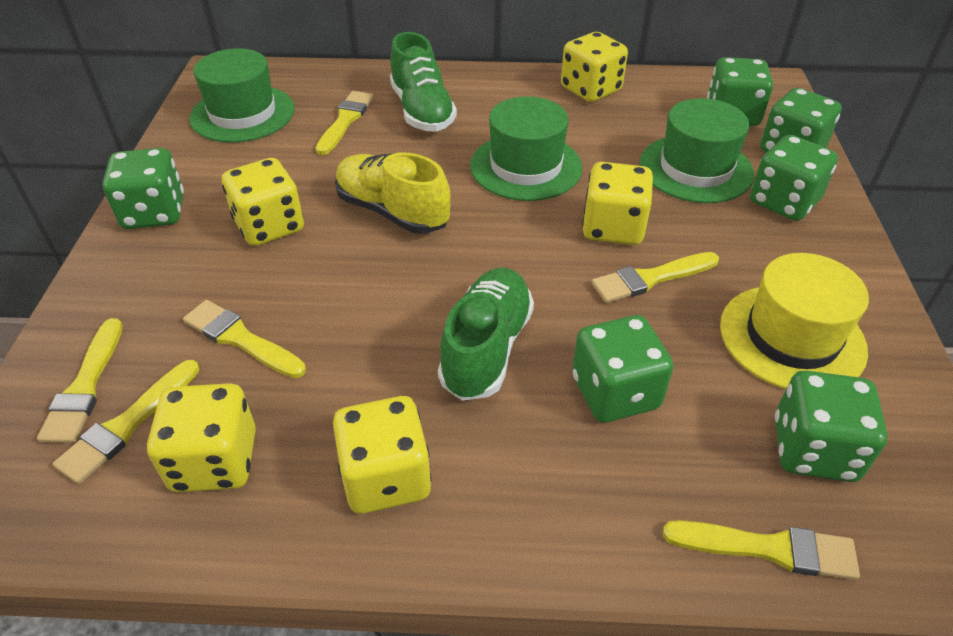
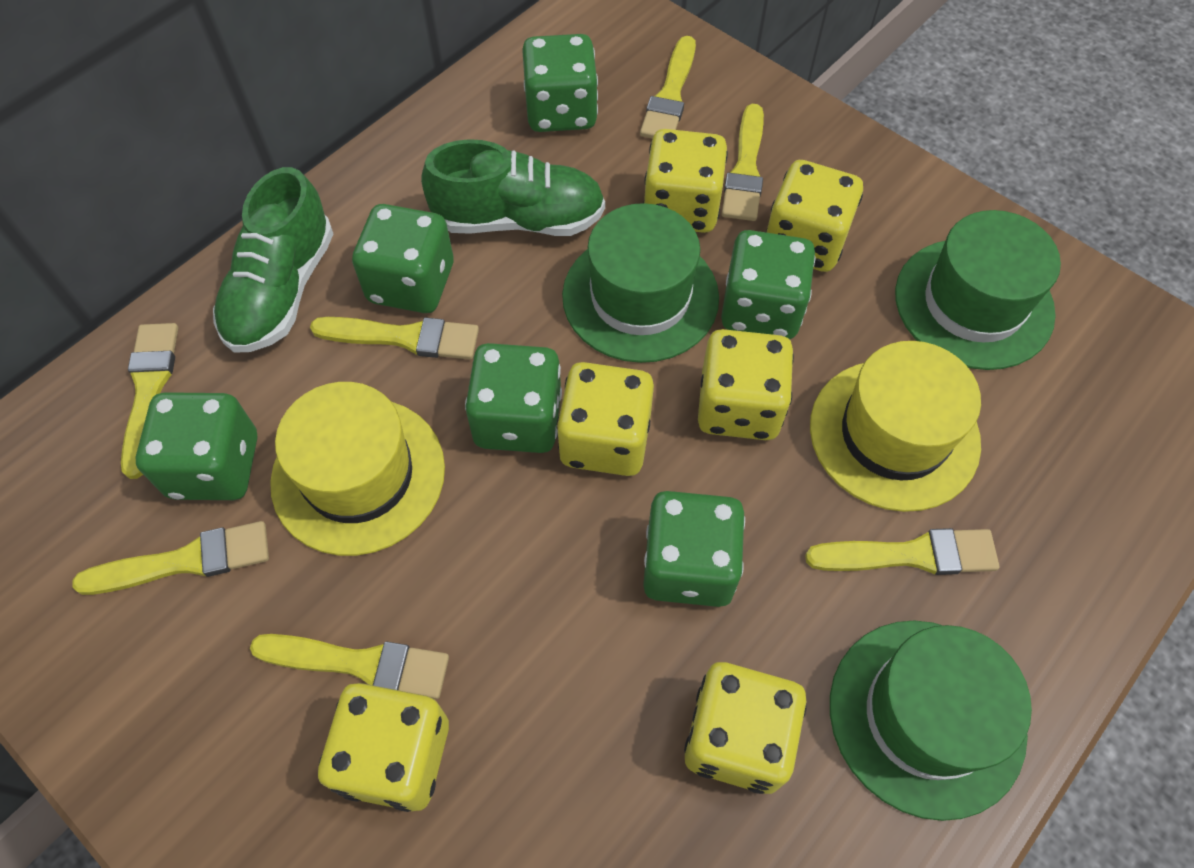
yellow brush: 6 -> 7
yellow dice: 5 -> 6
yellow hat: 1 -> 2
yellow shoe: 1 -> 0

